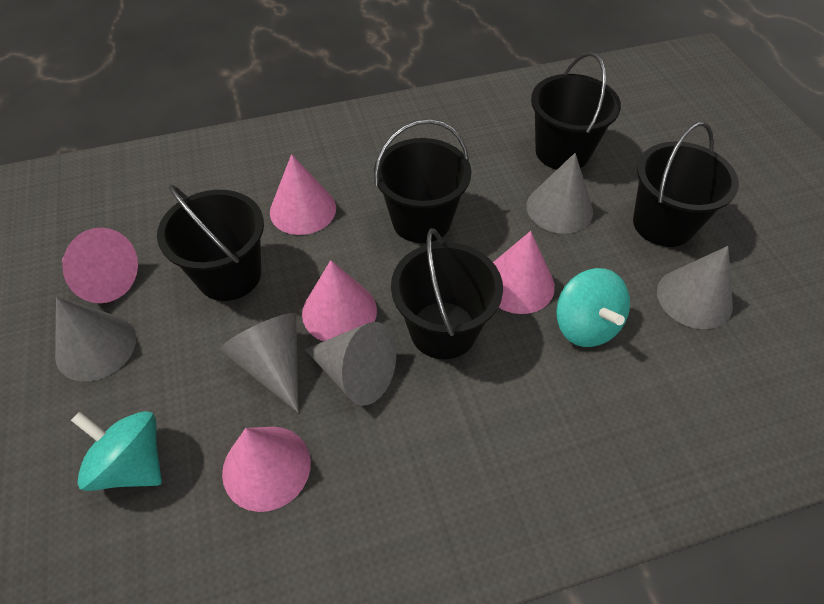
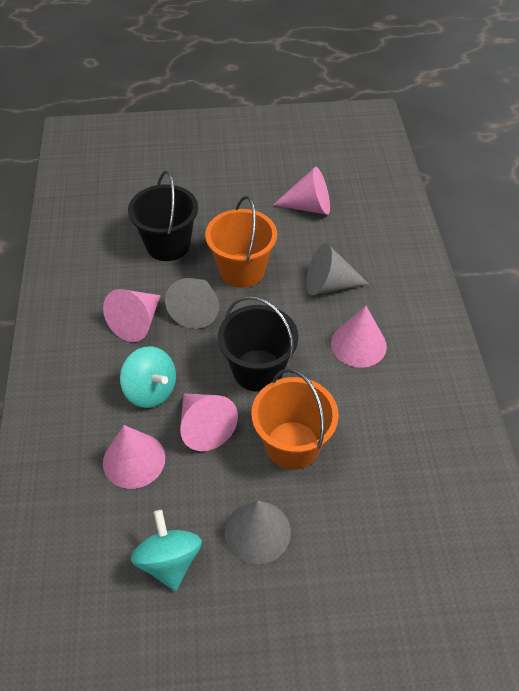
black bucket: 5 -> 2
grey cone: 5 -> 3
orange bucket: 0 -> 2

